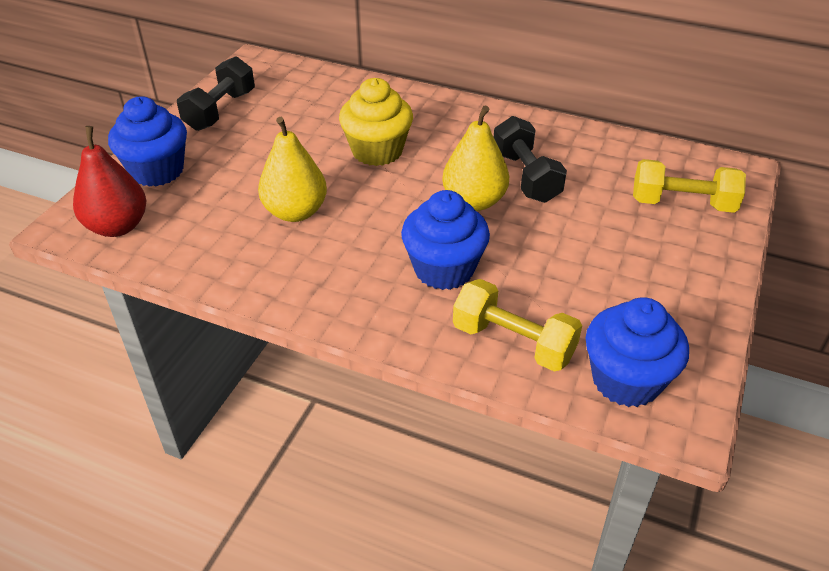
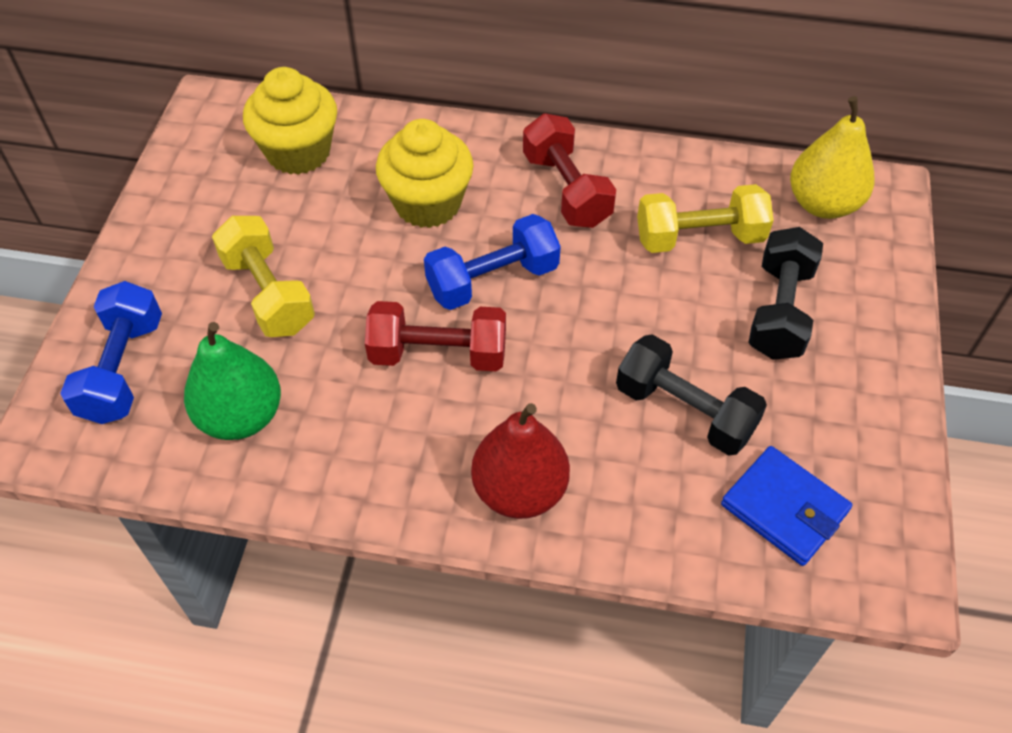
blue cupcake: 3 -> 0
blue dumbbell: 0 -> 2
blue wallet: 0 -> 1
green pear: 0 -> 1
red dumbbell: 0 -> 2
yellow cupcake: 1 -> 2
yellow pear: 2 -> 1

